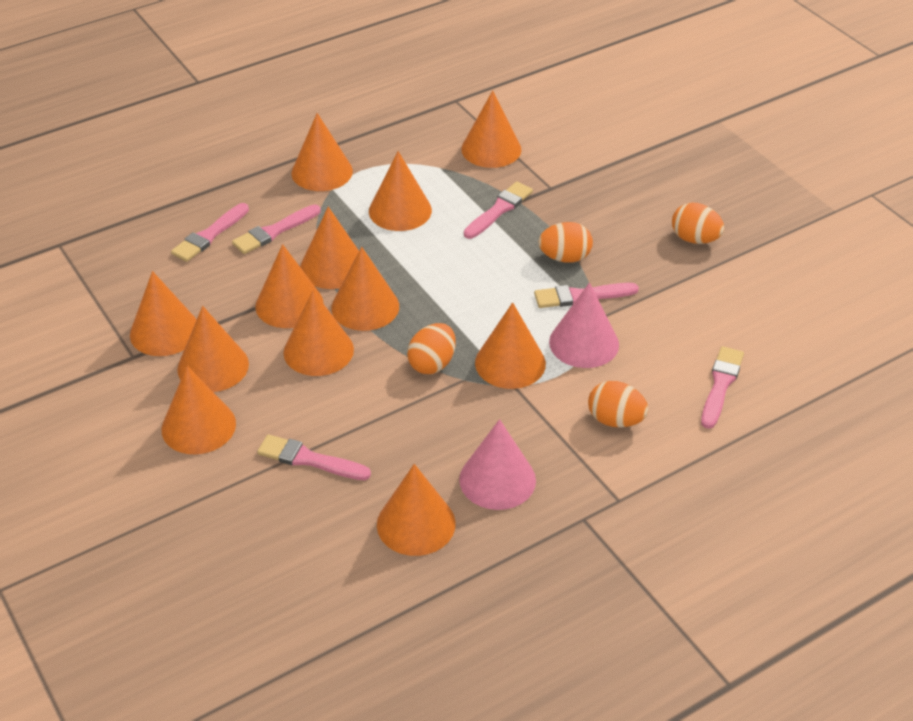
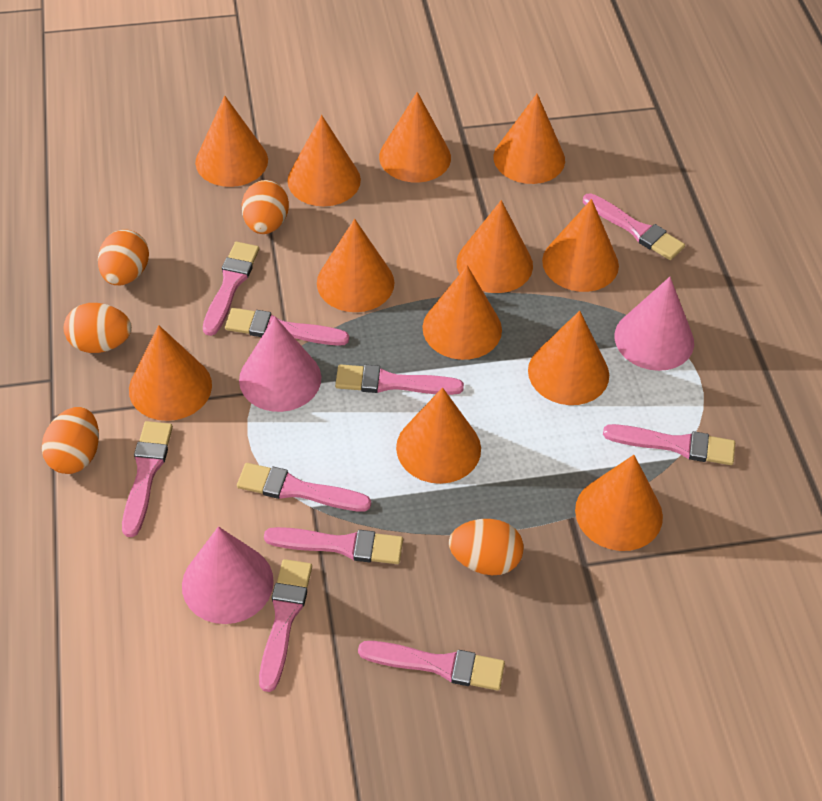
orange egg: 4 -> 5
pink brush: 6 -> 10
pink cone: 2 -> 3

